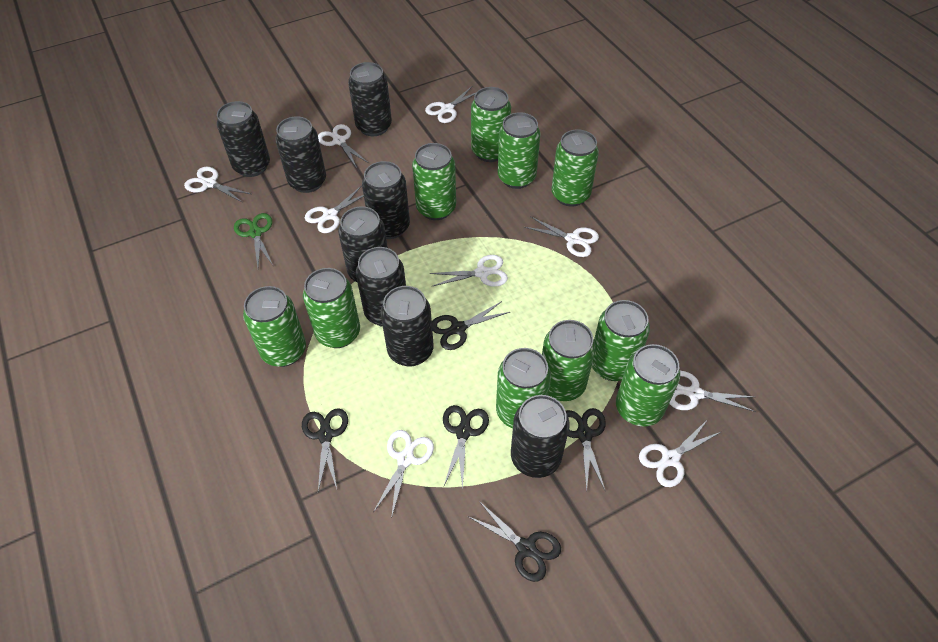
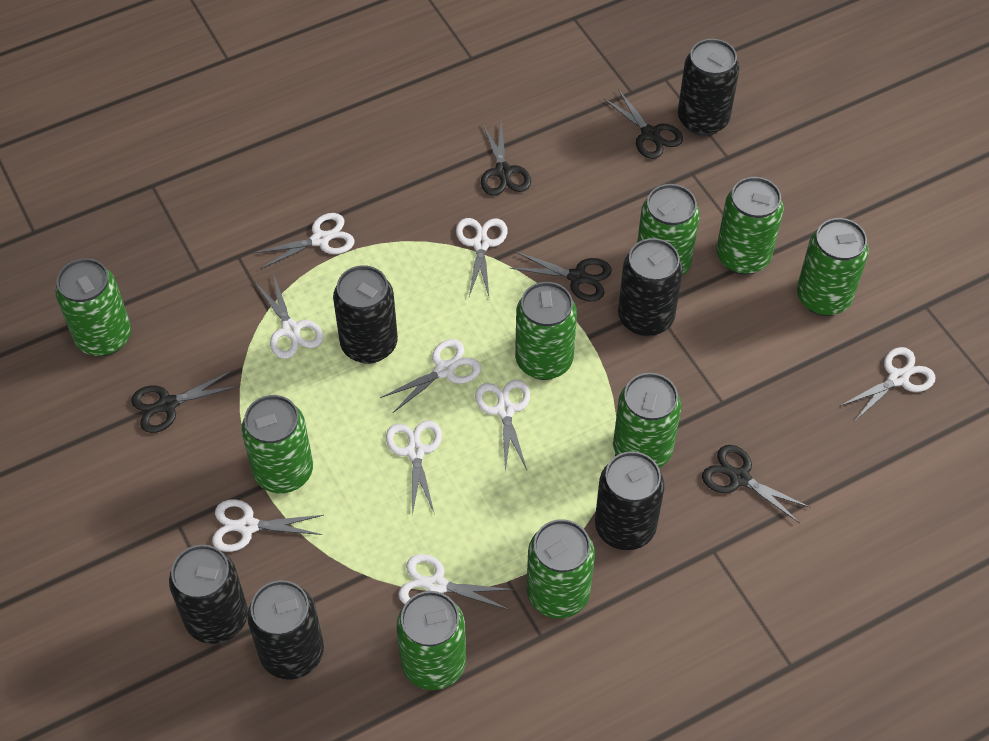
black can: 8 -> 6
green can: 10 -> 9
green scissors: 1 -> 0

